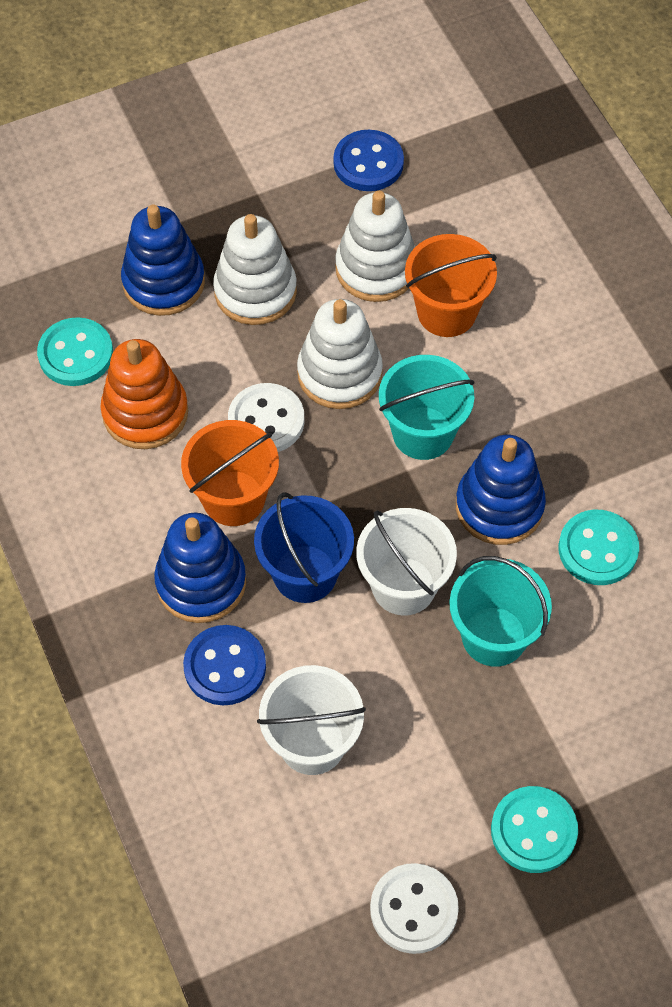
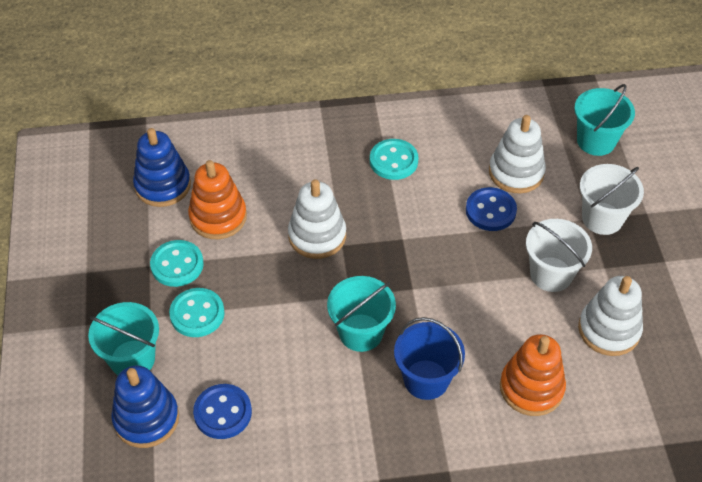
blue stacking toy: 3 -> 2
orange bucket: 2 -> 0
orange stacking toy: 1 -> 2
turquoise bucket: 2 -> 3
white button: 2 -> 0

